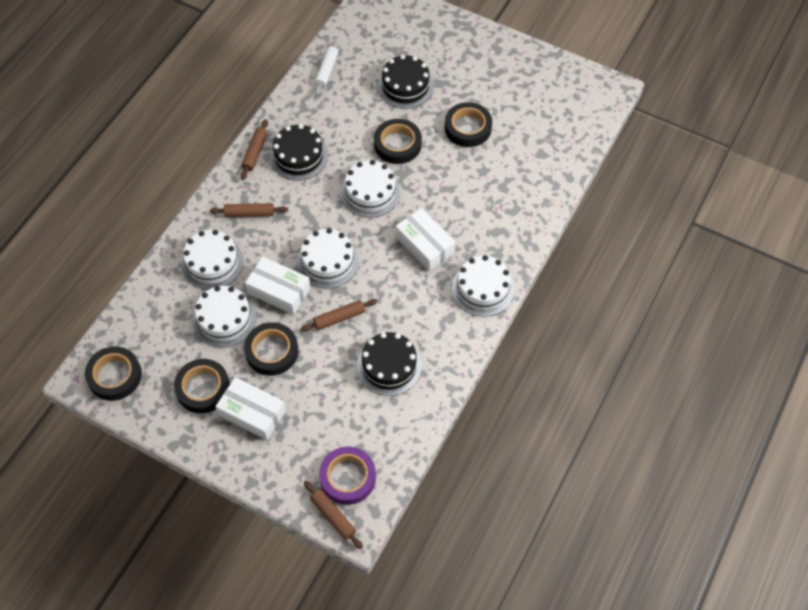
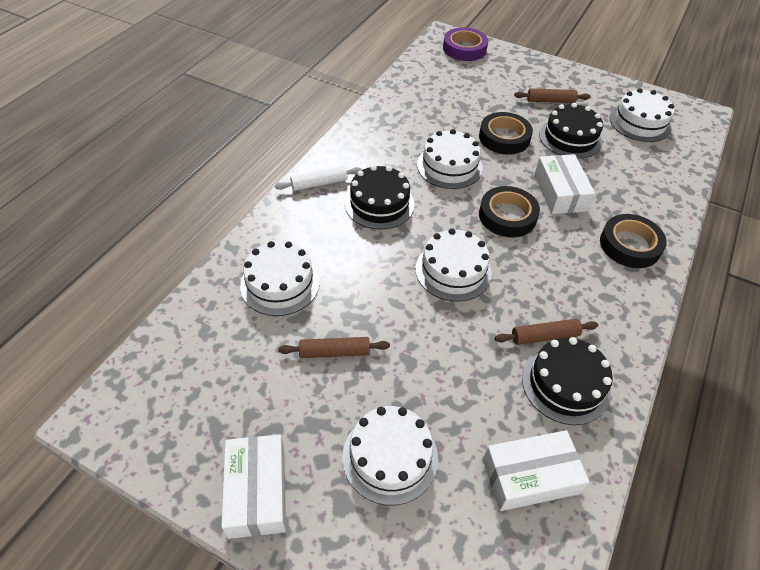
black tape: 5 -> 3
brown rolling pin: 4 -> 3

